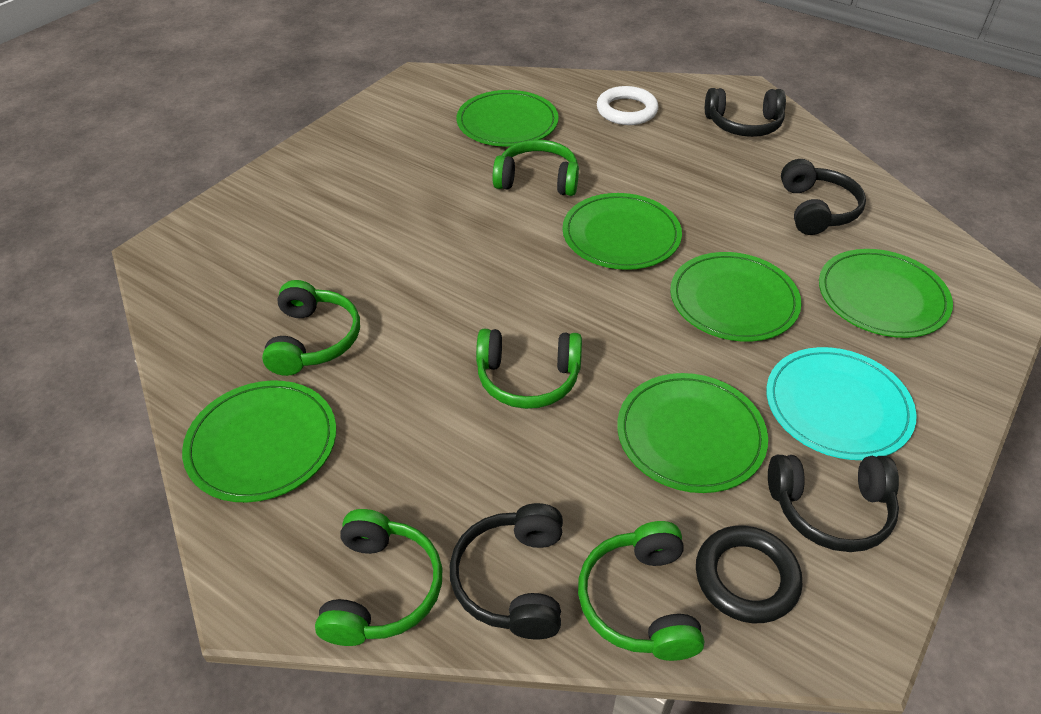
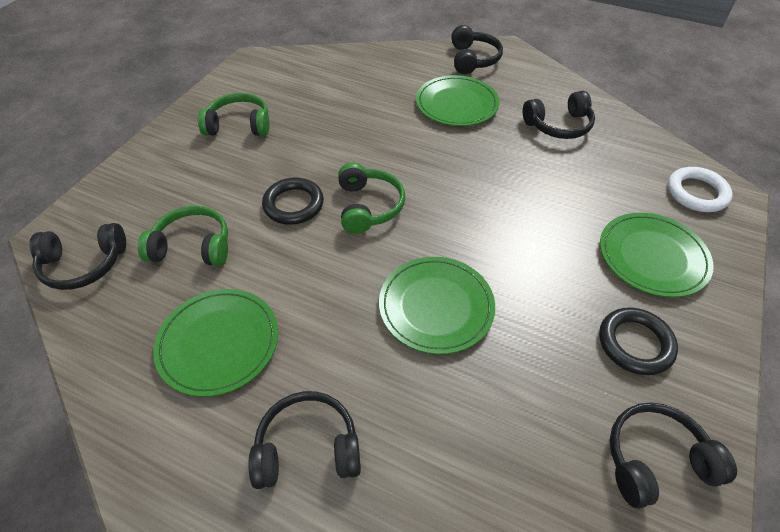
black headphones: 4 -> 5
black ring: 1 -> 2
green headphones: 5 -> 3
green plate: 6 -> 4
turquoise plate: 1 -> 0

